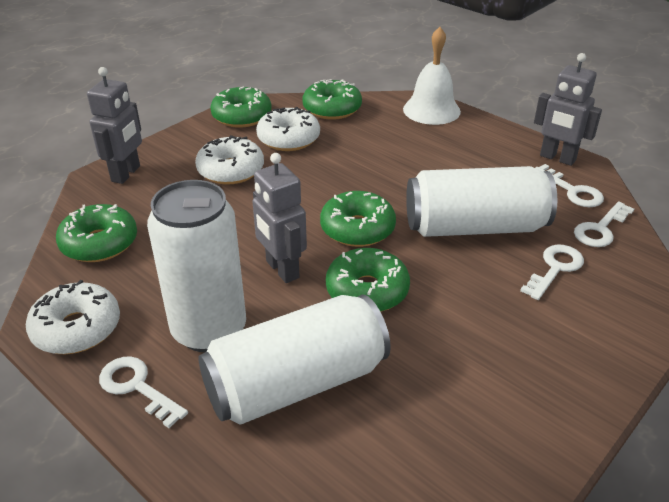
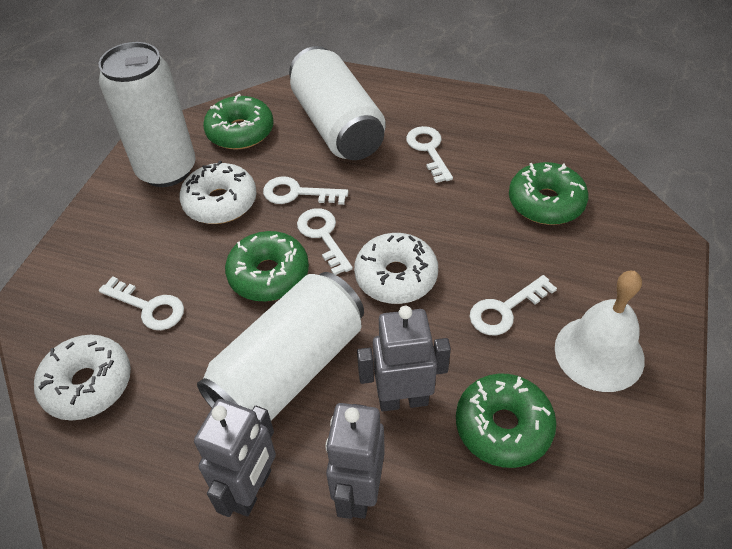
green donut: 5 -> 4
white key: 4 -> 5

